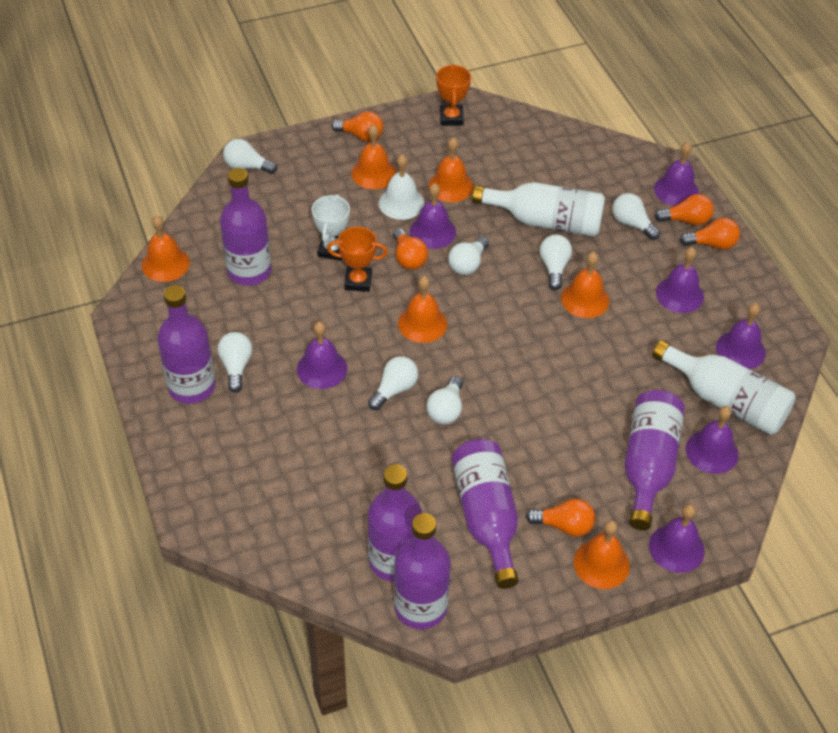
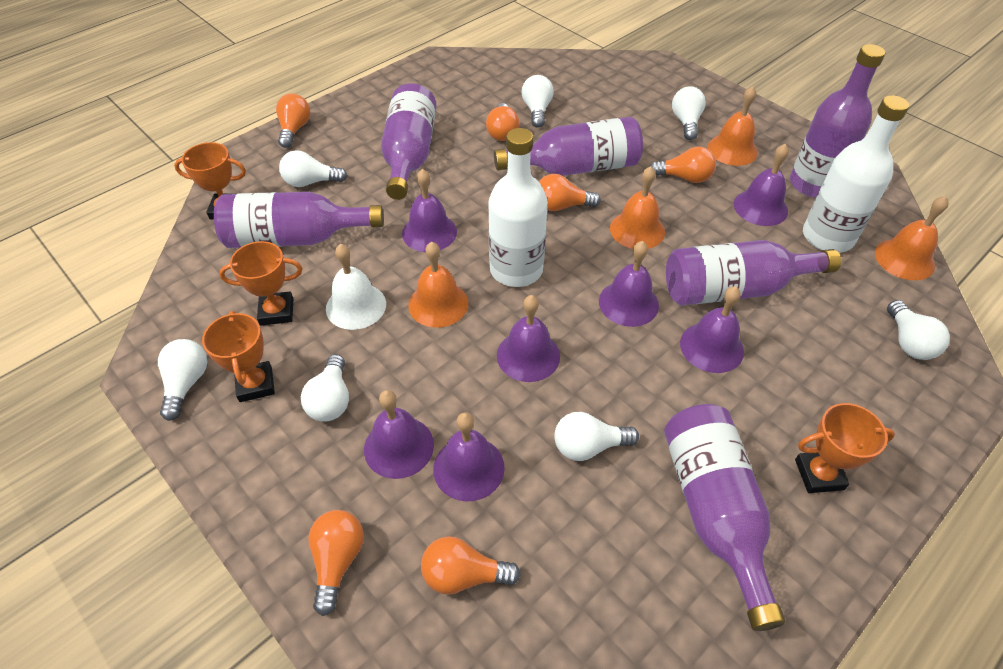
orange bell: 6 -> 4
orange light bulb: 5 -> 6
orange trophy: 2 -> 4
white trophy: 1 -> 0

